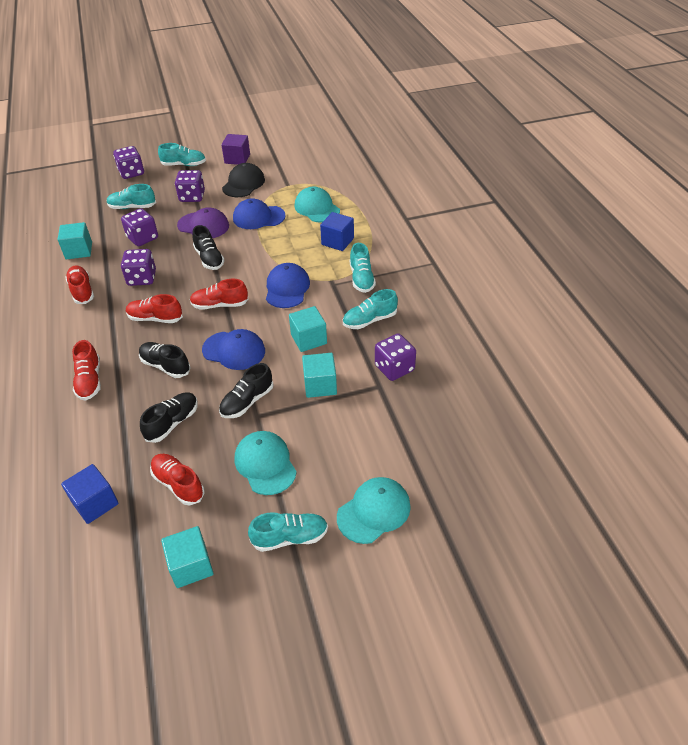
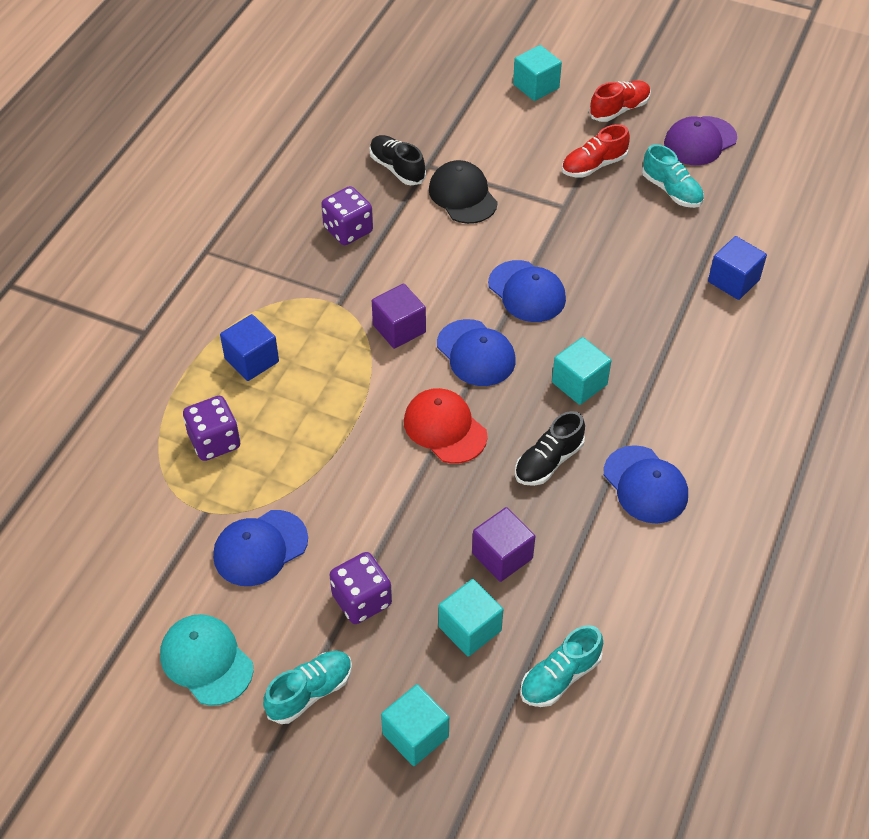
black shoe: 4 -> 2
blue cap: 3 -> 4
purple cube: 1 -> 2
purple dice: 5 -> 3
red cap: 0 -> 1
red shoe: 5 -> 2
turquoise cap: 3 -> 1
turquoise shoe: 5 -> 3

